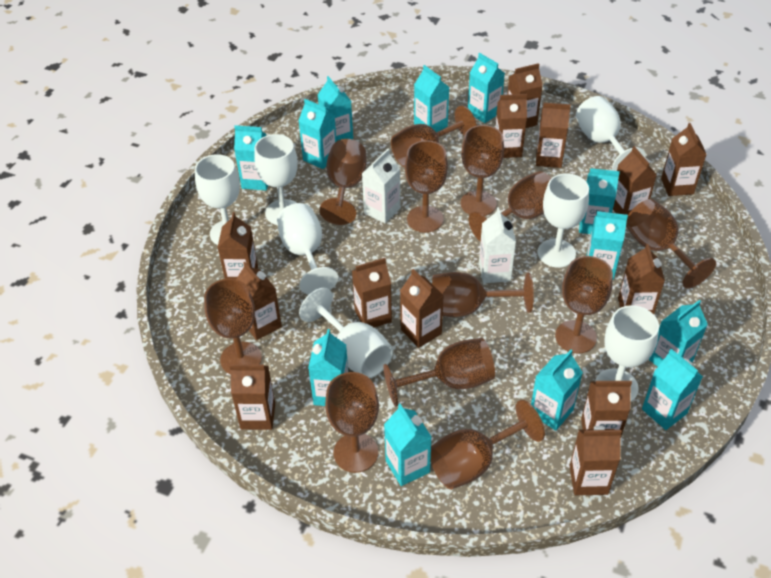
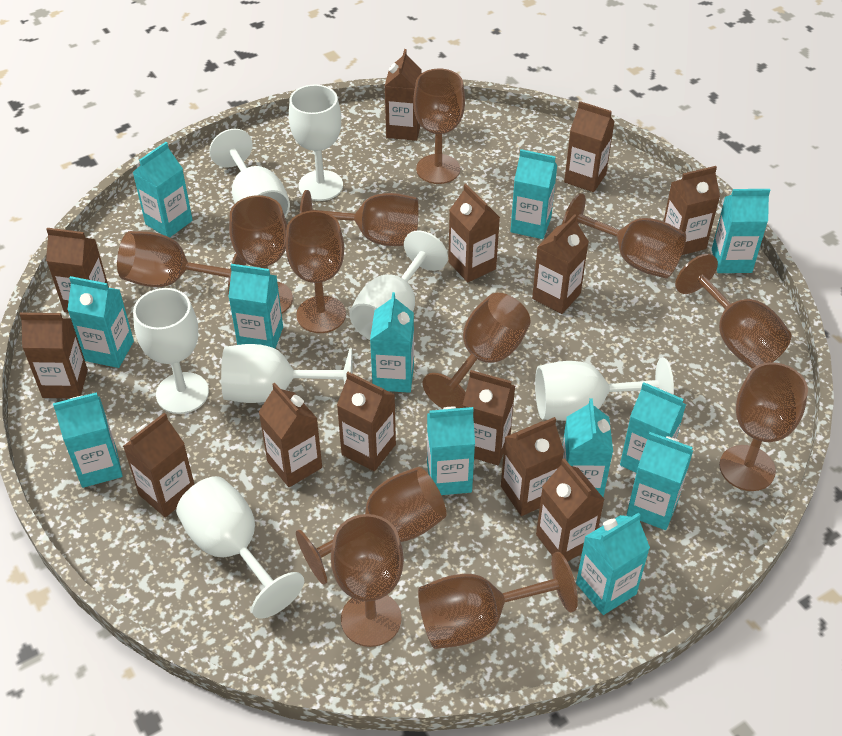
white carton: 2 -> 0

